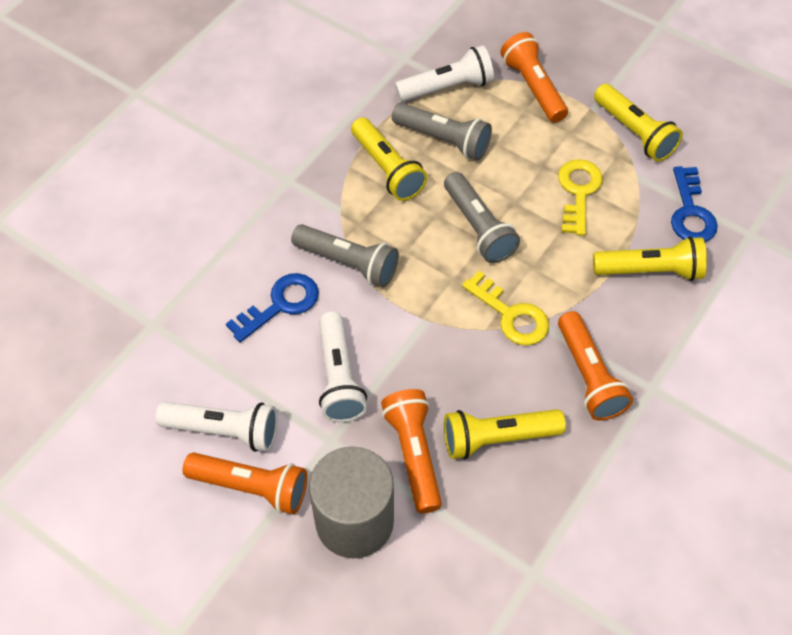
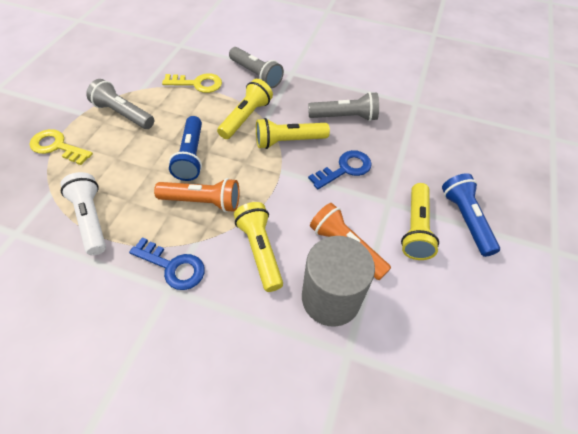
blue flashlight: 0 -> 2
orange flashlight: 4 -> 2
white flashlight: 3 -> 1

